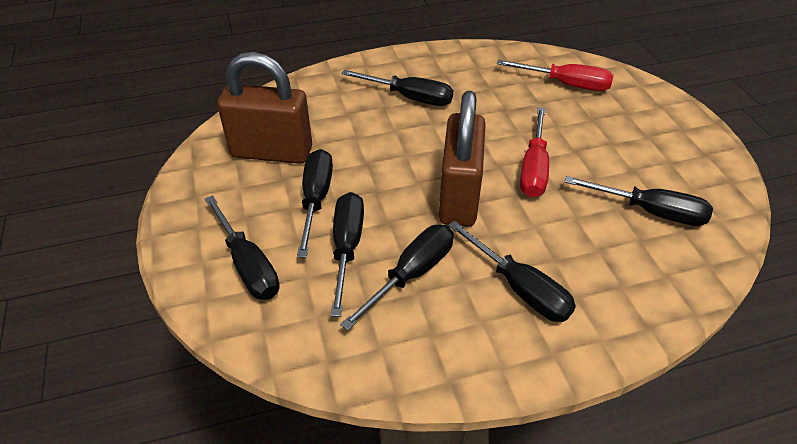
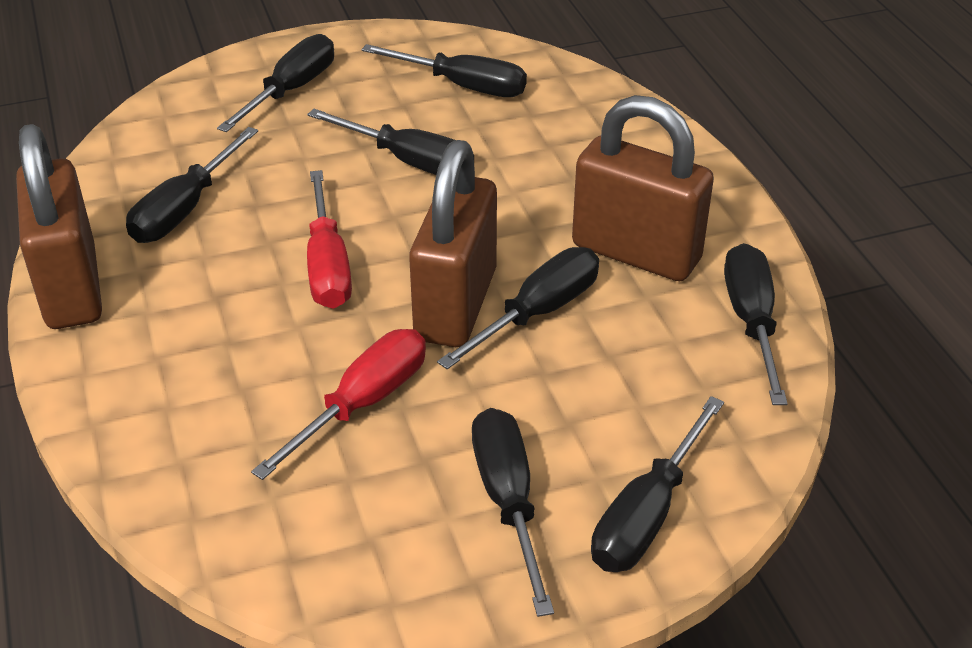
black screwdriver: 7 -> 8
brown padlock: 2 -> 3

